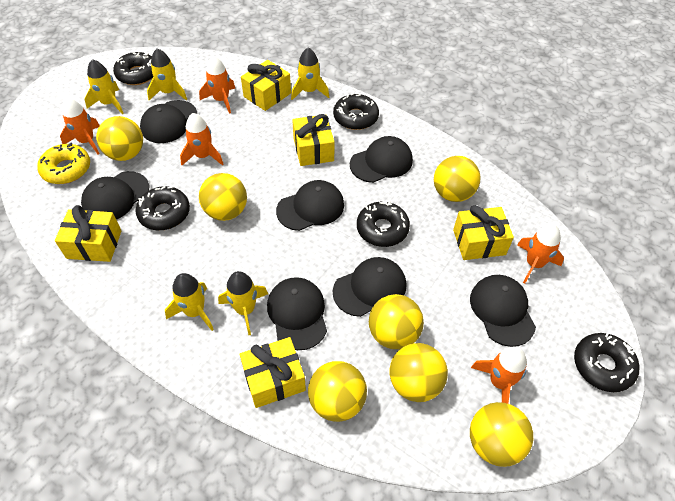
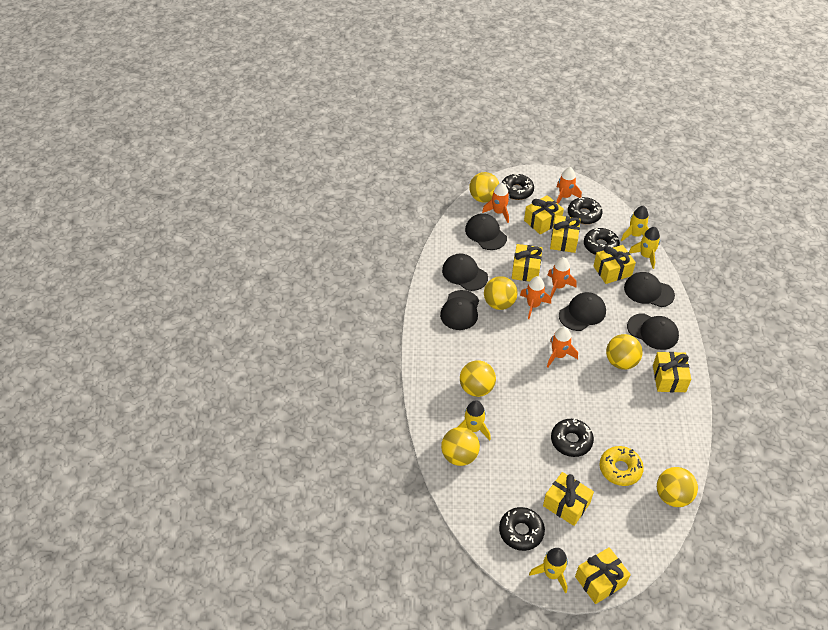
black cap: 7 -> 6
yellow ball: 7 -> 6
yellow gift: 5 -> 7
yellow rocket: 5 -> 4

